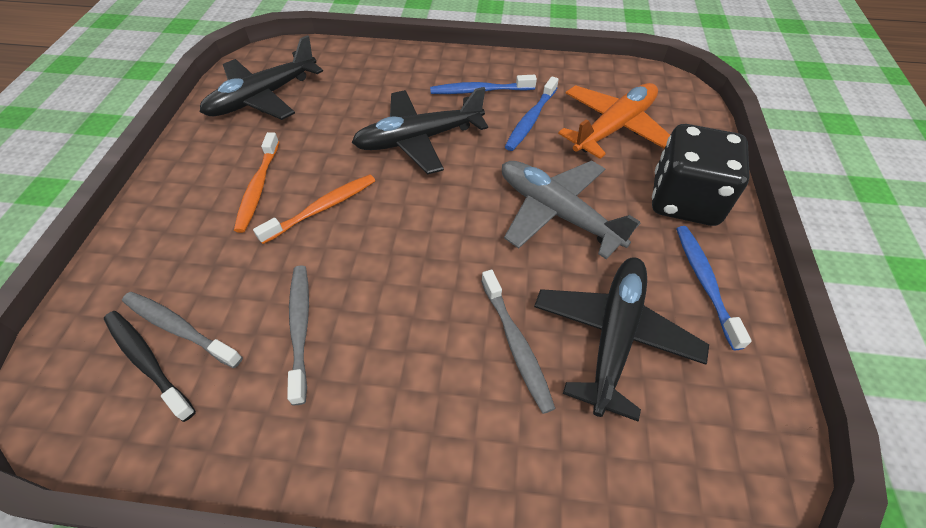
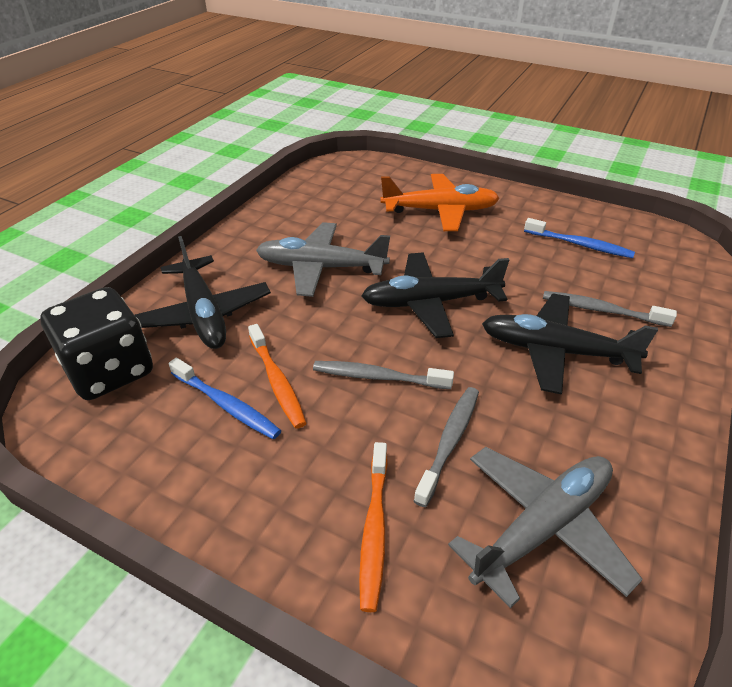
black toothbrush: 1 -> 0
blue toothbrush: 3 -> 2
grey plane: 1 -> 2

